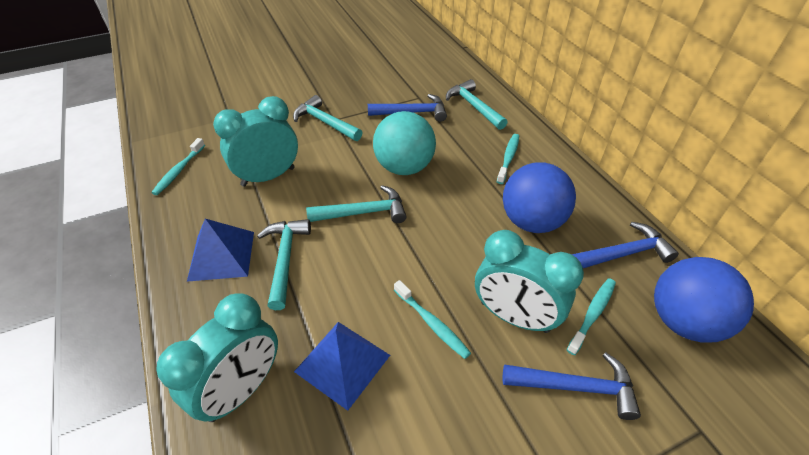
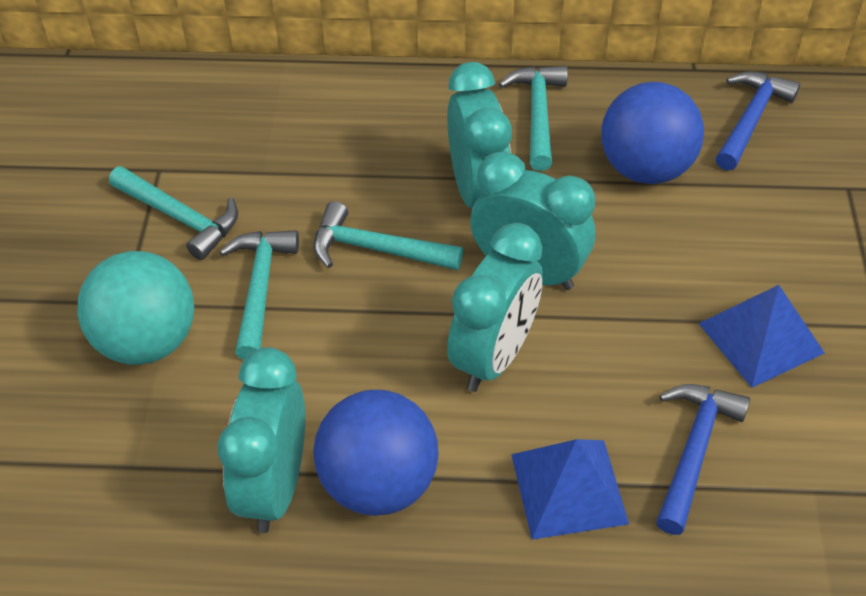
blue hammer: 3 -> 2
turquoise clock: 3 -> 4
turquoise toothbrush: 4 -> 0

